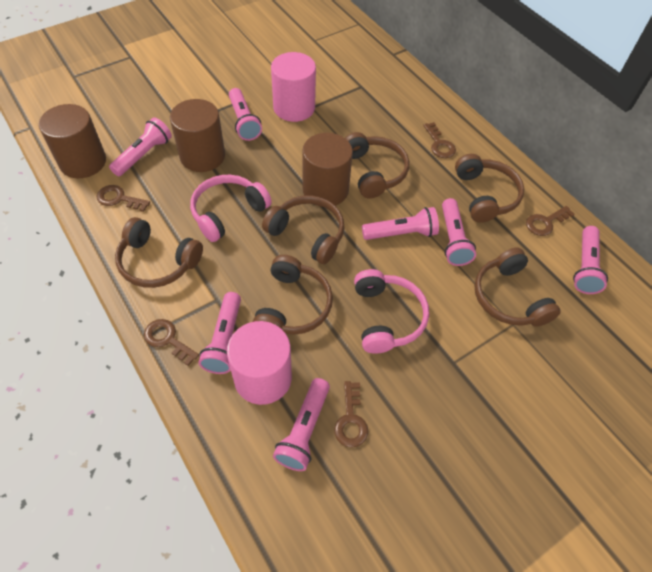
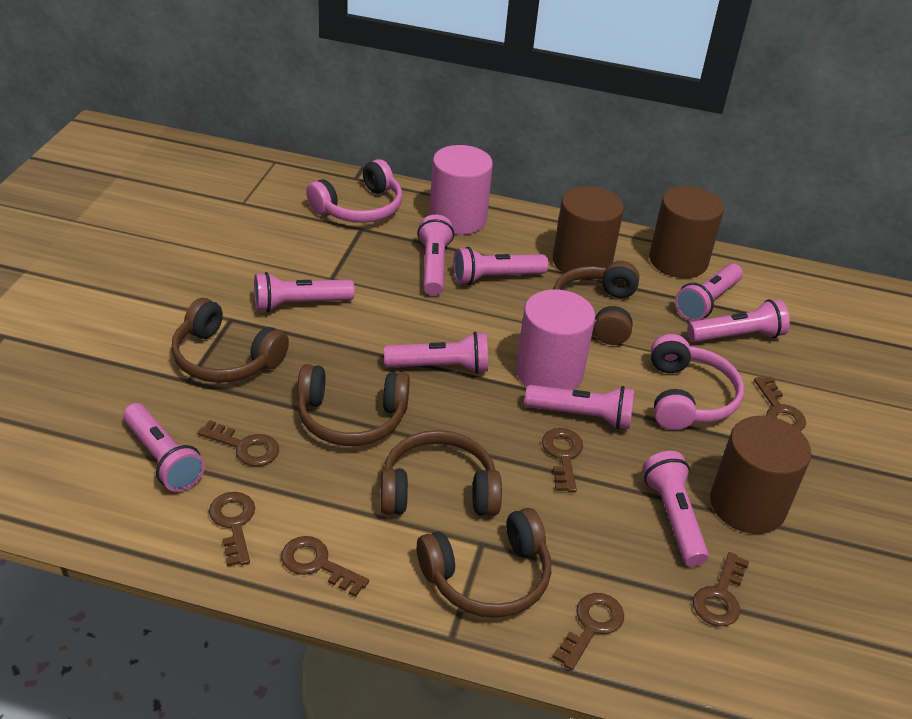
brown headphones: 6 -> 5
brown key: 5 -> 7
pink flashlight: 7 -> 9

